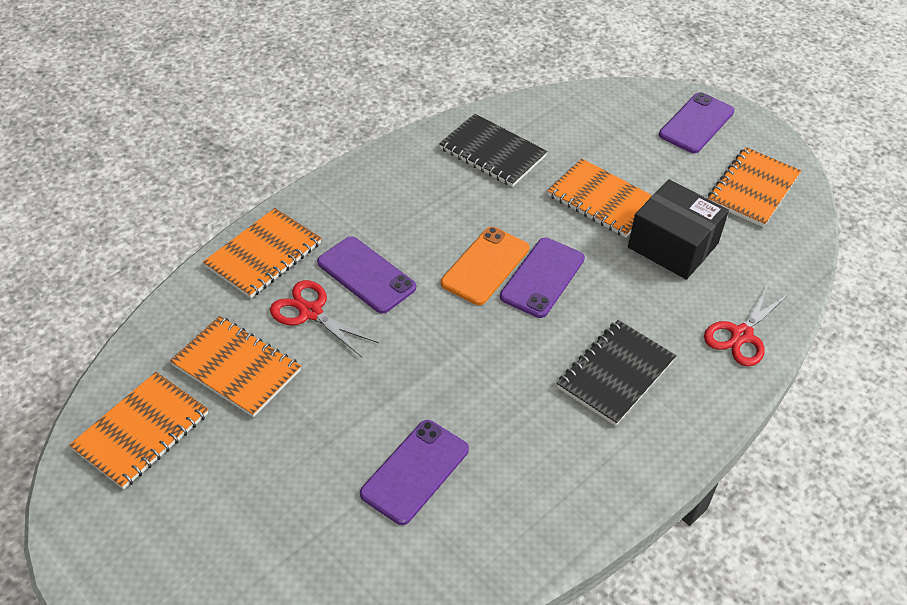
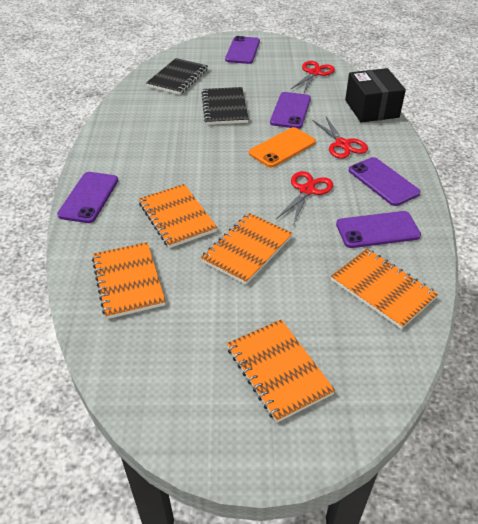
purple phone: 4 -> 5
red scissors: 2 -> 3

